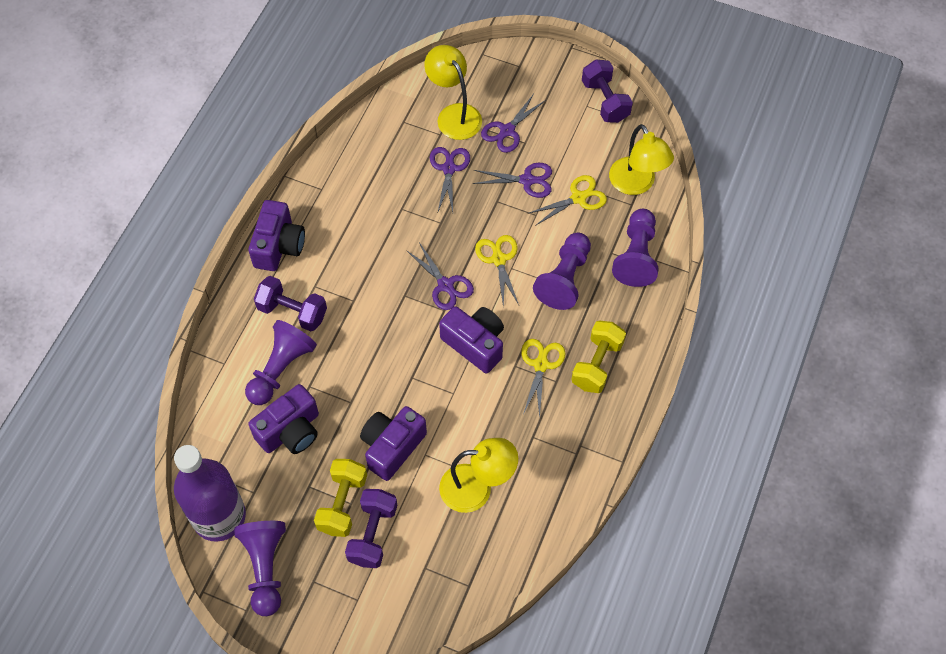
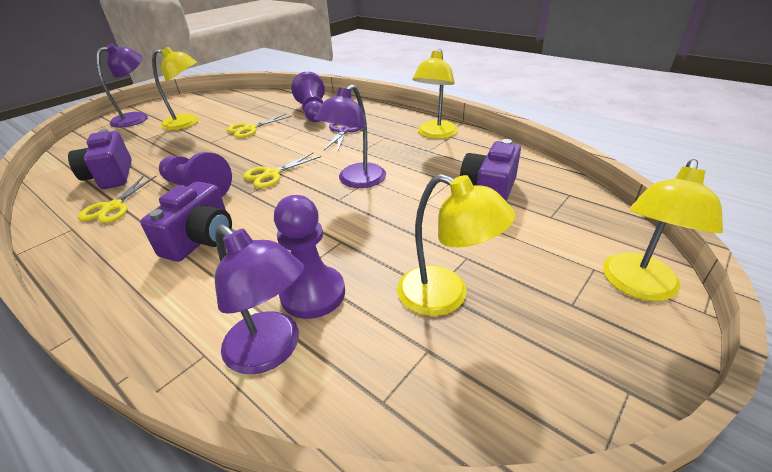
purple bottle: 1 -> 0
purple camera: 4 -> 3
purple dumbbell: 3 -> 0
purple lamp: 0 -> 3
purple pawn: 4 -> 3
purple scissors: 4 -> 1
yellow dumbbell: 2 -> 0
yellow lamp: 3 -> 4

